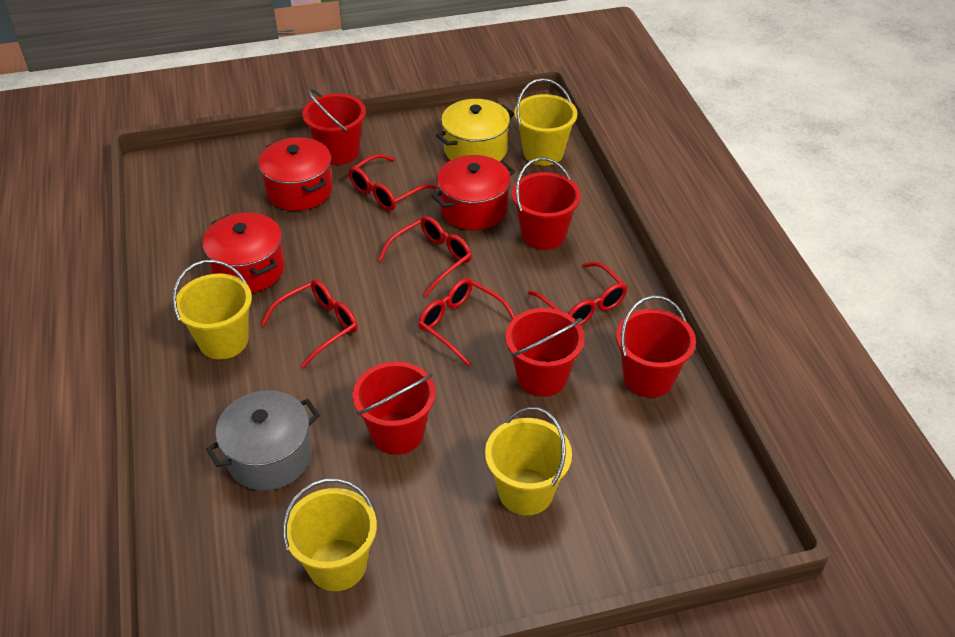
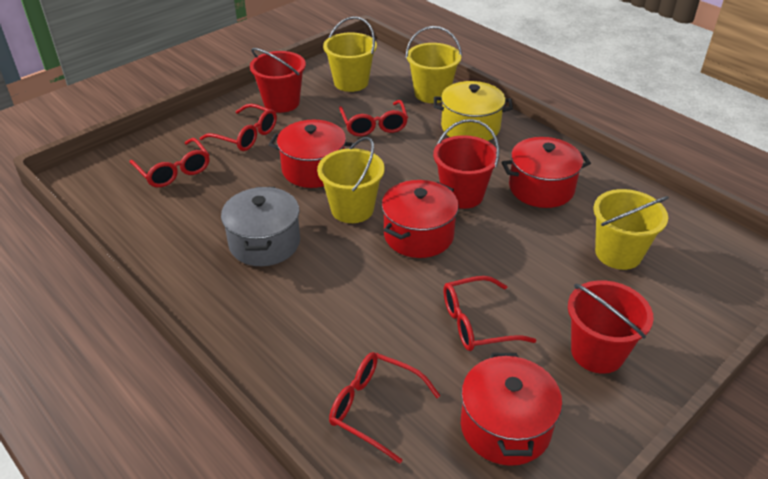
red bucket: 5 -> 3
red pot: 3 -> 4

